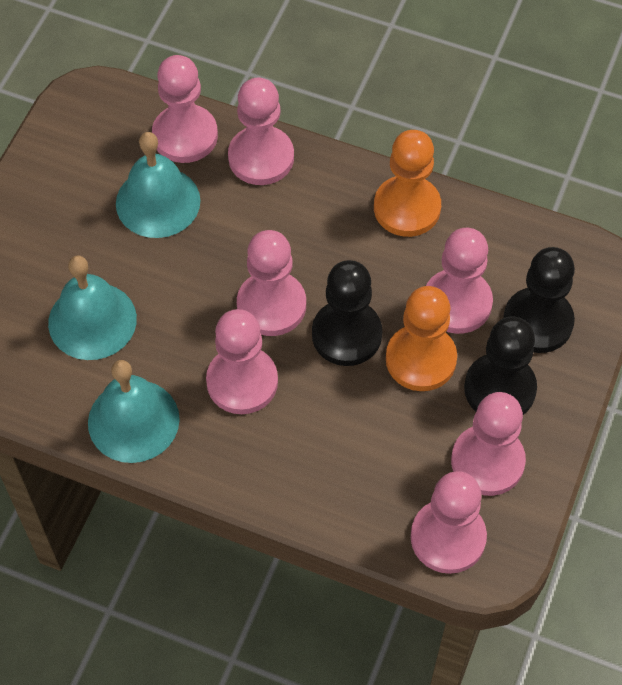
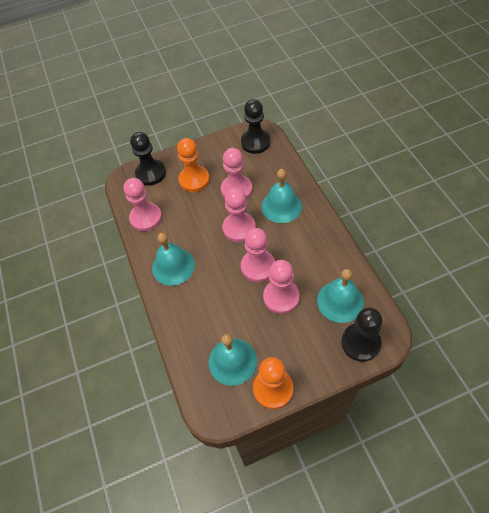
pink pawn: 7 -> 5
turquoise bell: 3 -> 4

